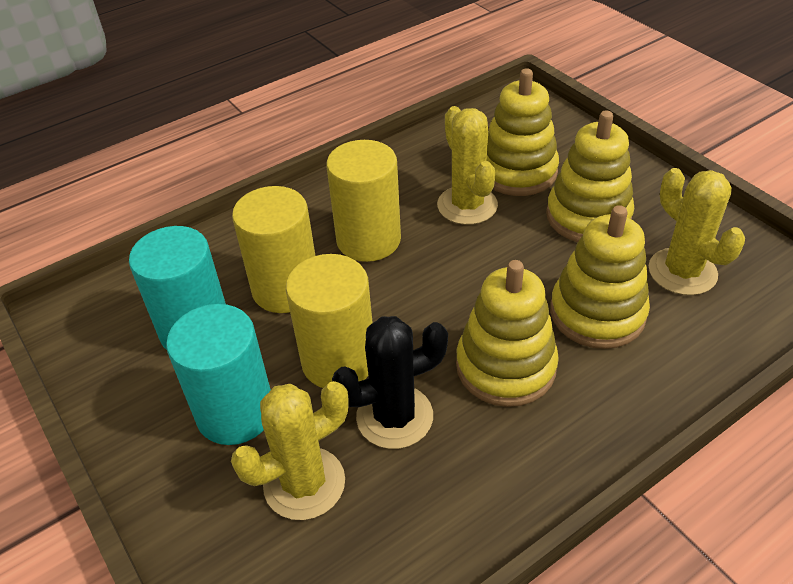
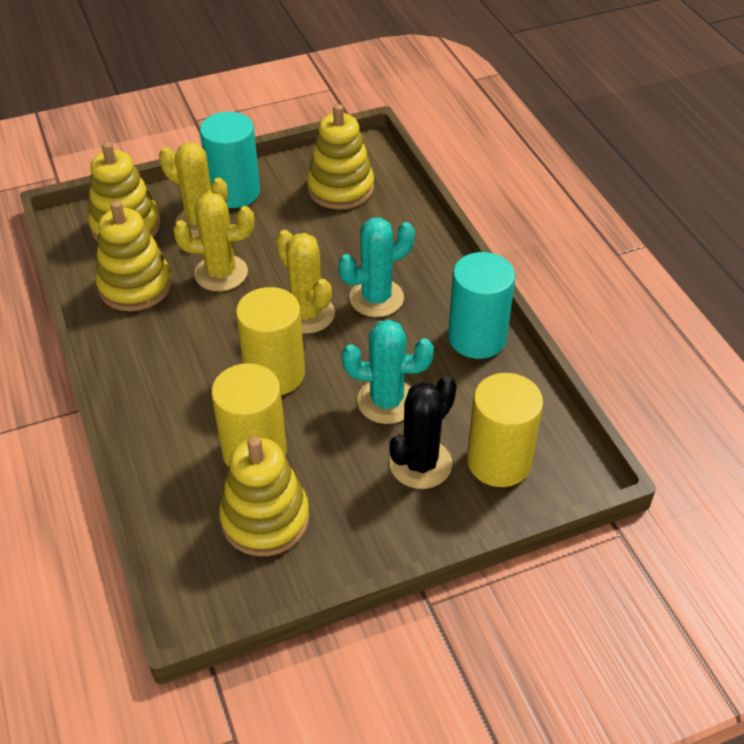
turquoise cactus: 0 -> 2

